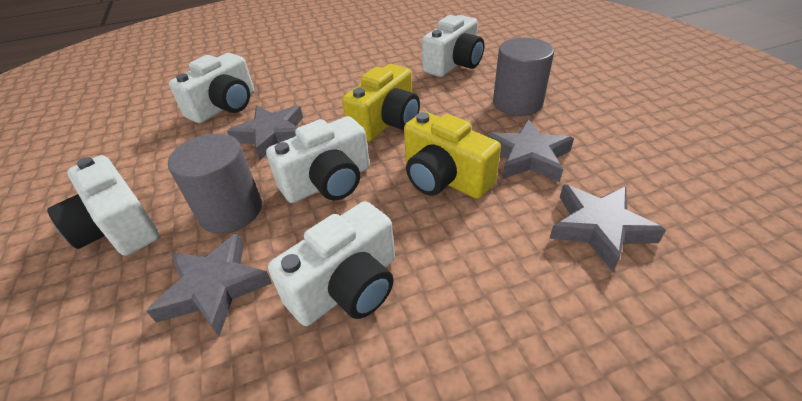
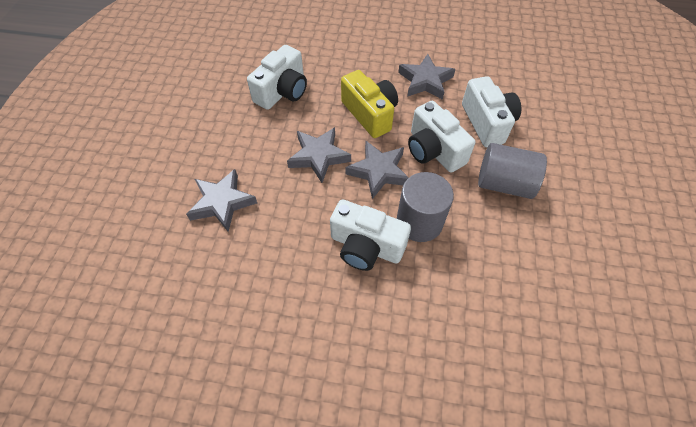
white camera: 5 -> 4
yellow camera: 2 -> 1

